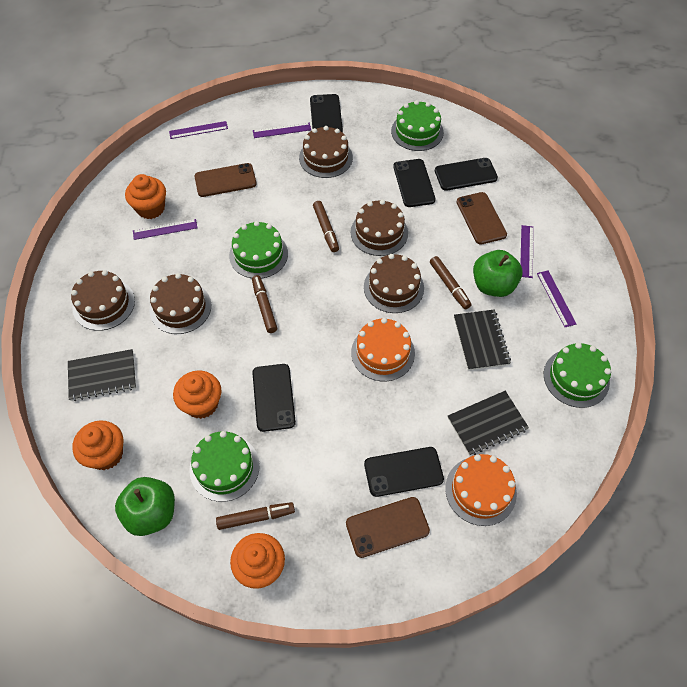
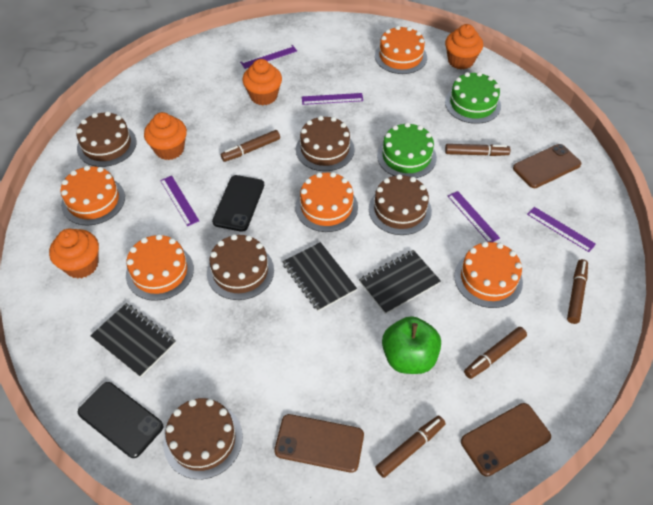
black phone: 5 -> 2
brown marker: 4 -> 5
green apple: 2 -> 1
green cake: 4 -> 2
orange cake: 2 -> 5

